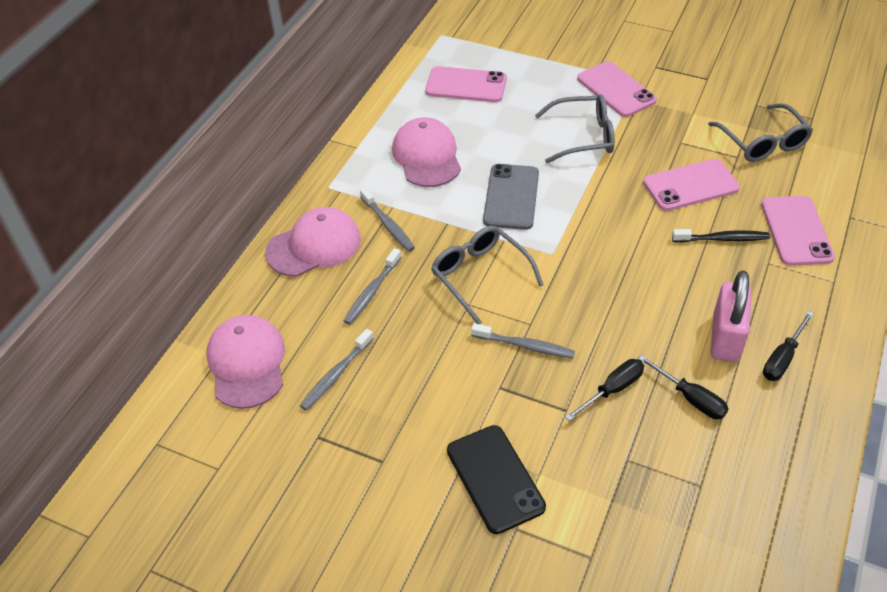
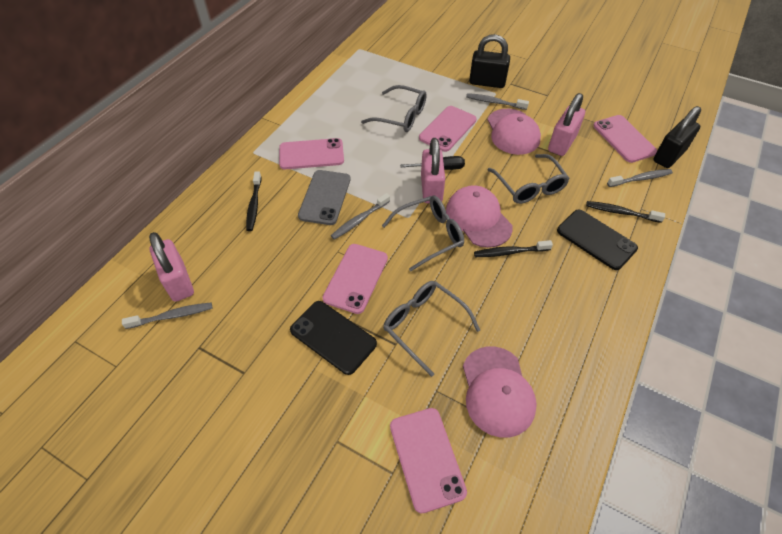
black padlock: 0 -> 2
black phone: 1 -> 2
black screwdriver: 3 -> 1
black toothbrush: 1 -> 3
grey glasses: 3 -> 4
pink padlock: 1 -> 3
pink phone: 4 -> 5

